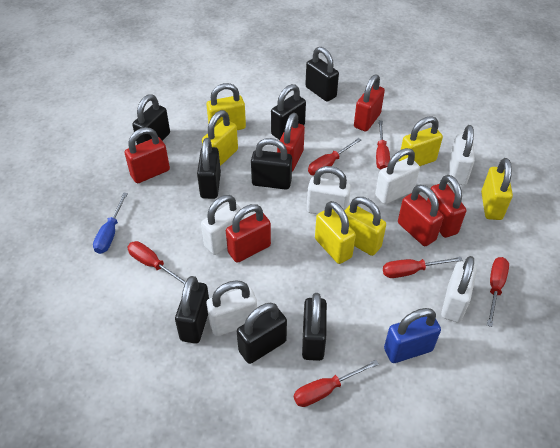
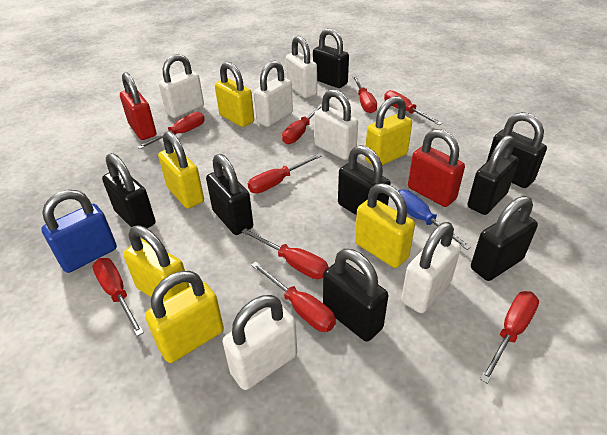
red padlock: 6 -> 2
red screwdriver: 6 -> 9

